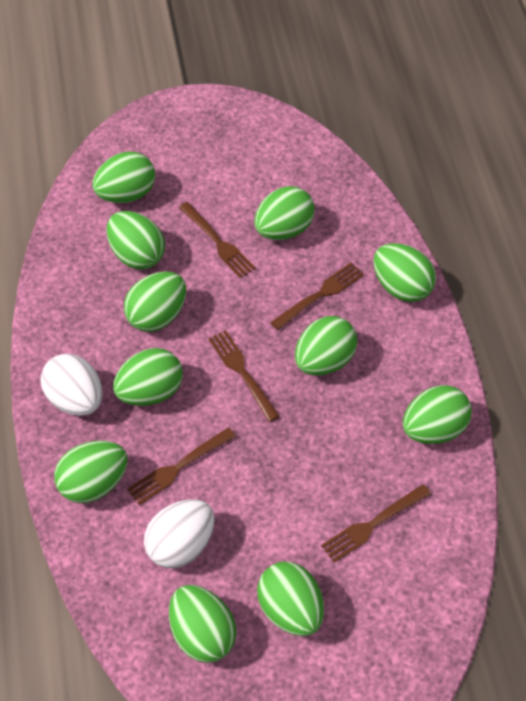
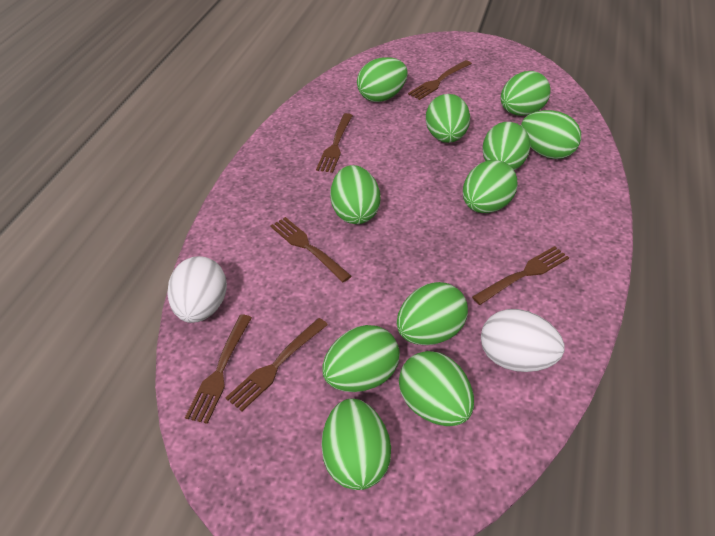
brown fork: 5 -> 6

